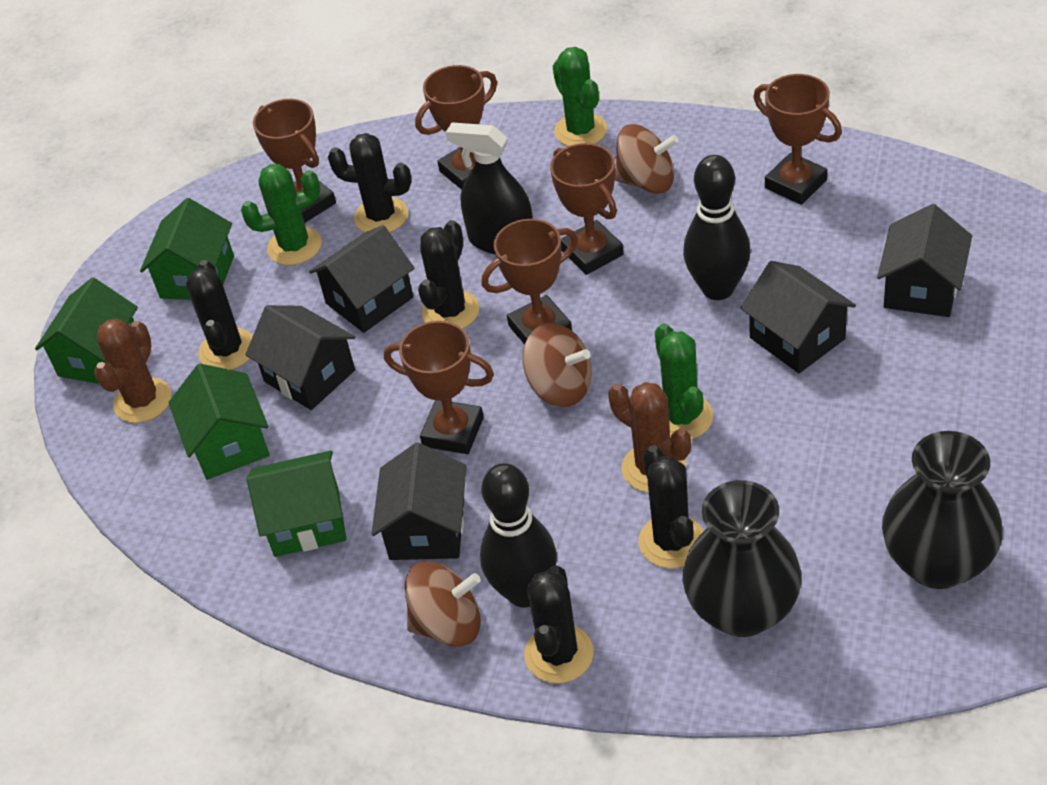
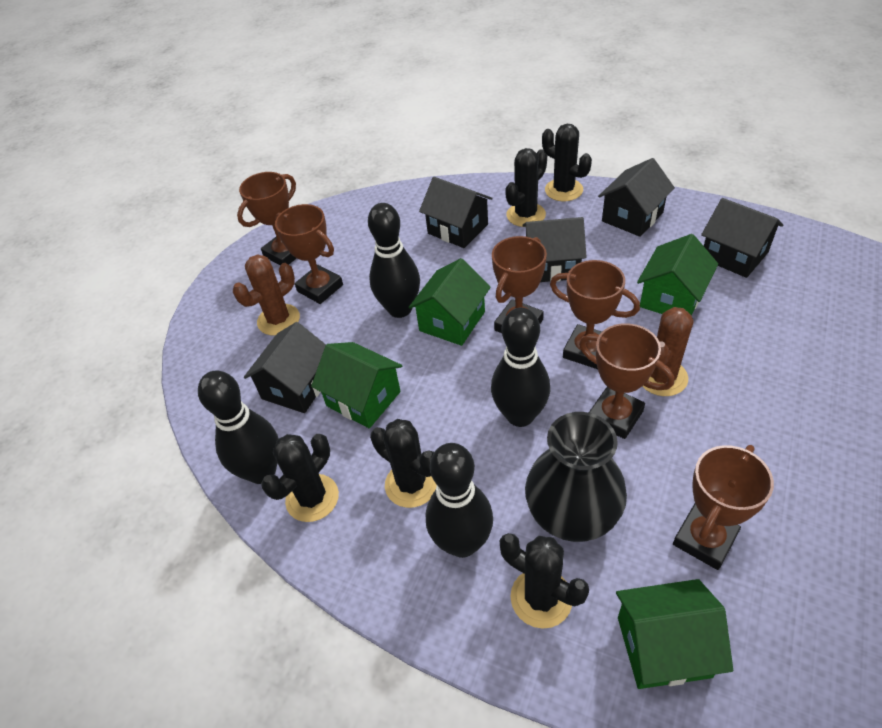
black bowling pin: 2 -> 4
black spray bottle: 1 -> 0
black vase: 2 -> 1
brown spinning top: 3 -> 0
green cactus: 3 -> 0

